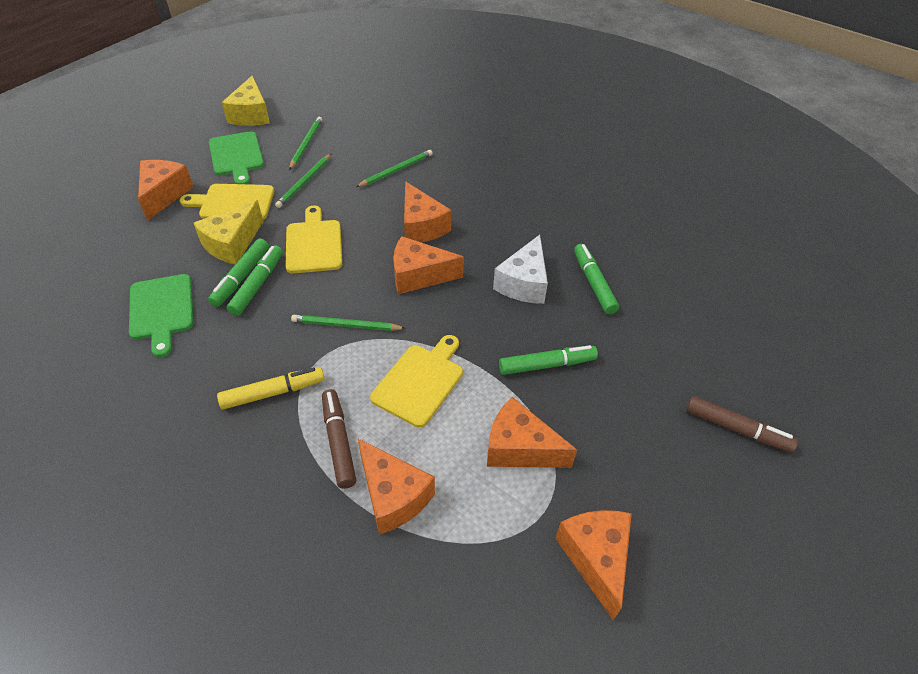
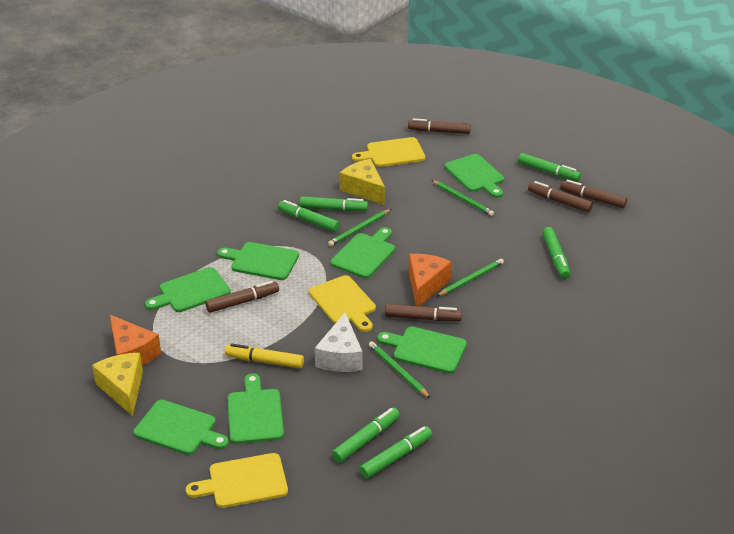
brown marker: 2 -> 5
green cutting board: 2 -> 7
green marker: 4 -> 6
orange cheese: 6 -> 2

